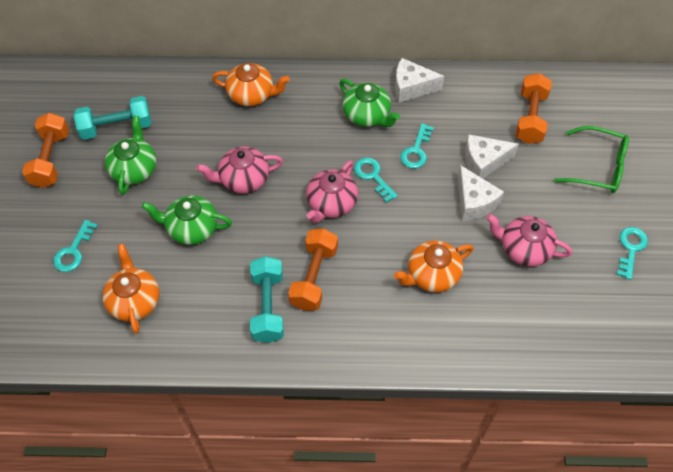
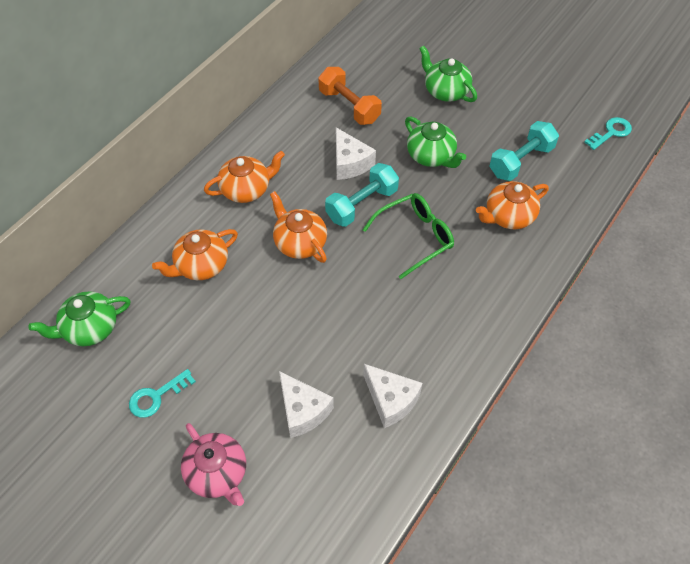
orange dumbbell: 3 -> 1
orange teapot: 3 -> 4
pink teapot: 3 -> 1
turquoise key: 4 -> 2

